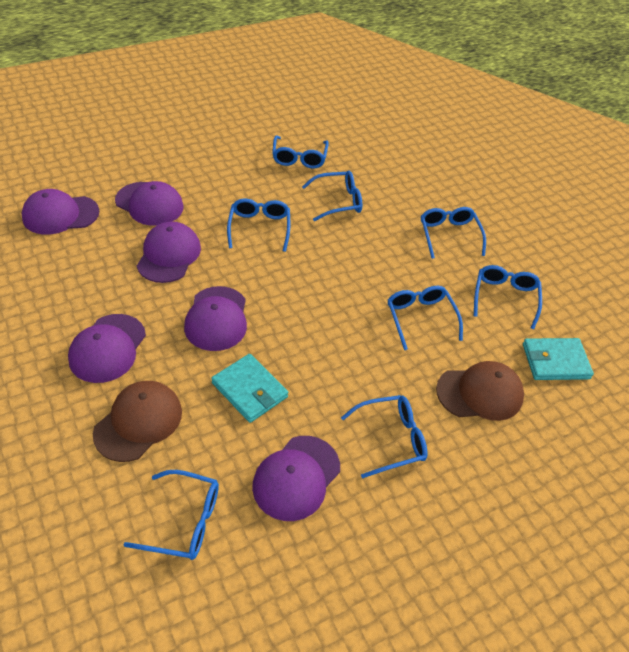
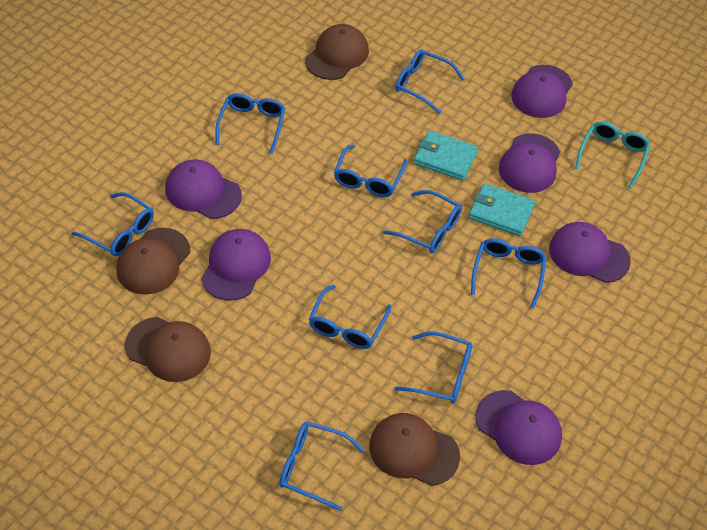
blue glasses: 8 -> 9
brown cap: 2 -> 4
turquoise glasses: 0 -> 1

